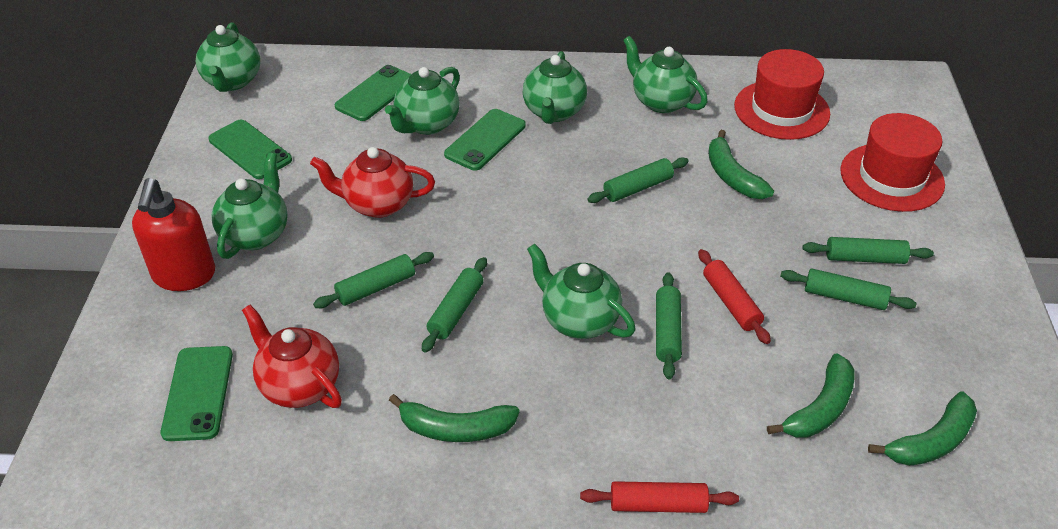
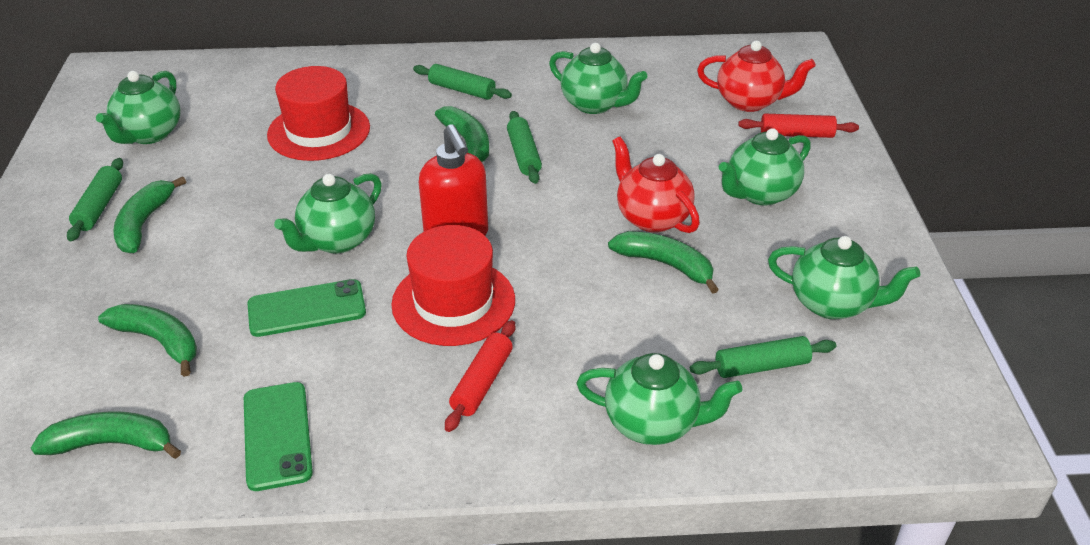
green banana: 4 -> 5
green phone: 4 -> 2
green rolling pin: 6 -> 4

